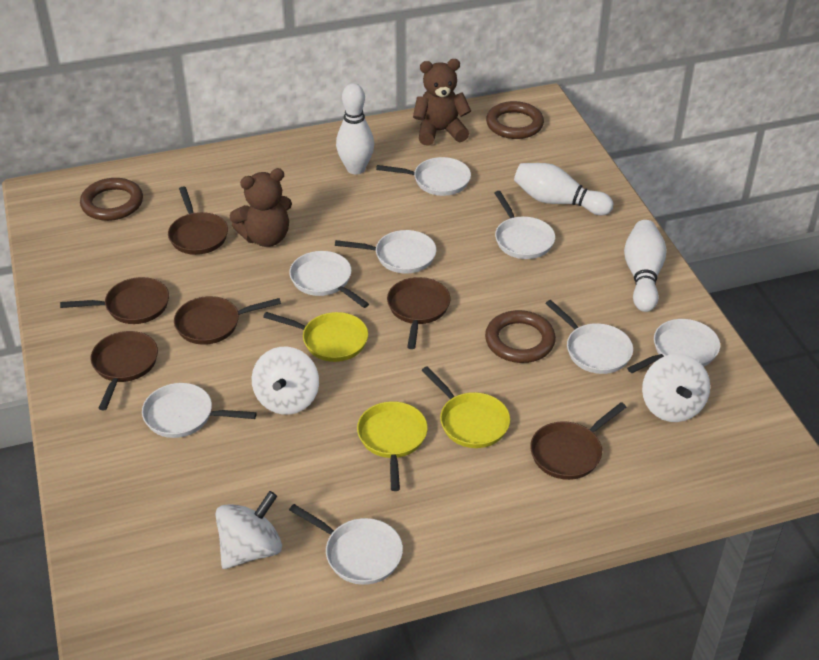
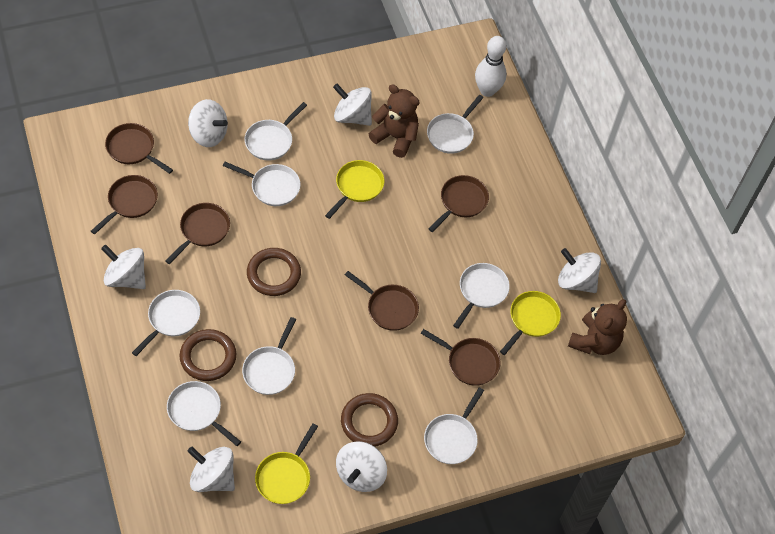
white bowling pin: 3 -> 1
white spinning top: 3 -> 6

